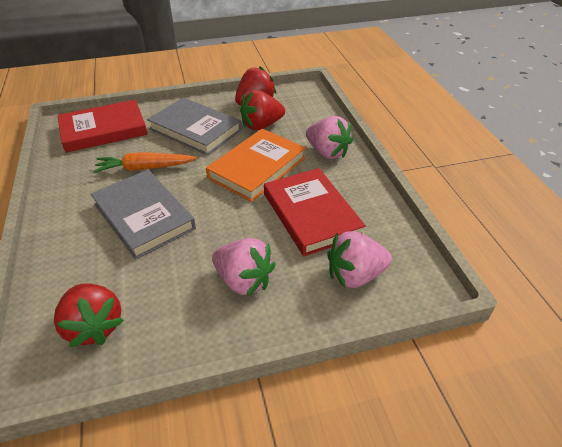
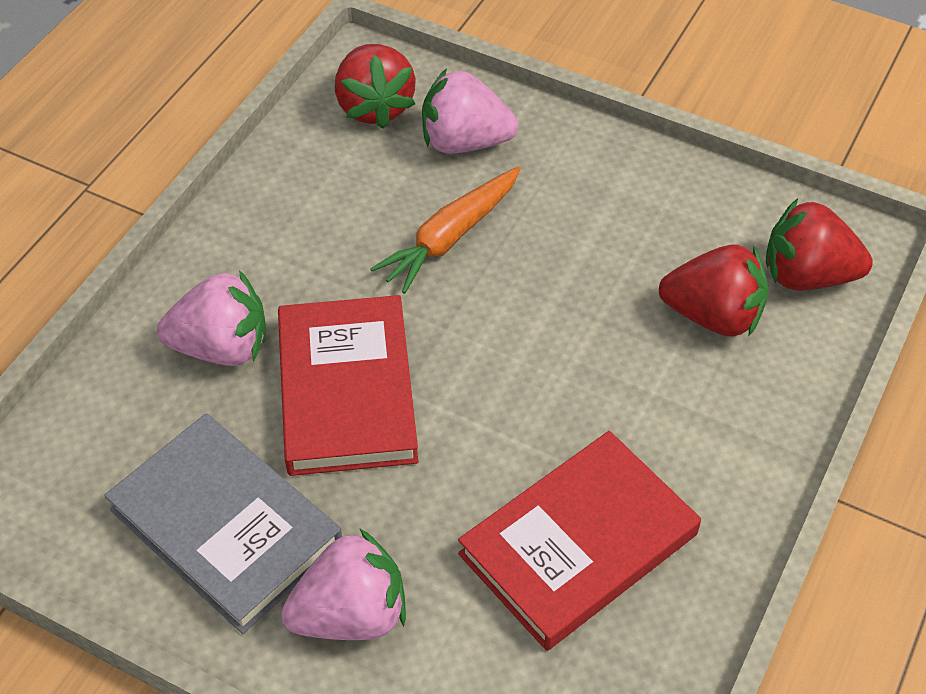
grey book: 2 -> 1
orange book: 1 -> 0

